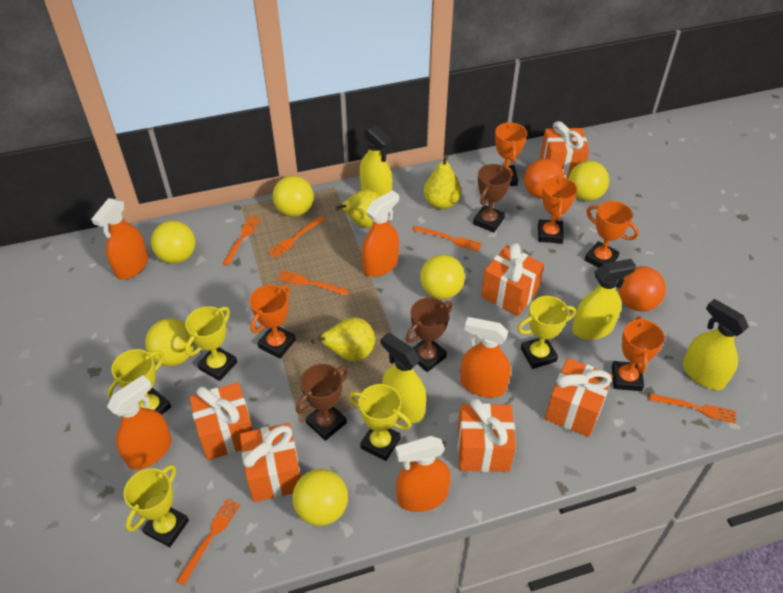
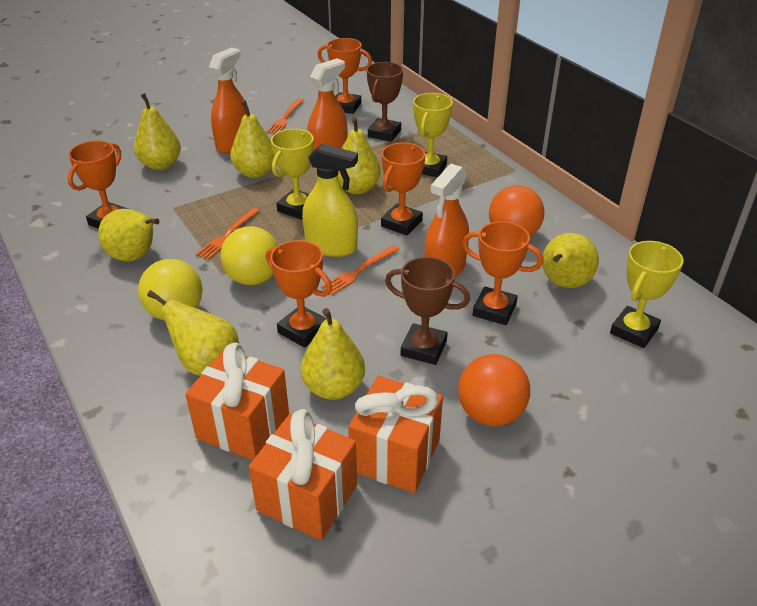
brown trophy: 3 -> 2
orange fork: 6 -> 3
orange gift: 6 -> 3
orange spray bottle: 5 -> 3
yellow ball: 6 -> 2
yellow pear: 3 -> 7
yellow spray bottle: 4 -> 1
yellow trophy: 5 -> 3

